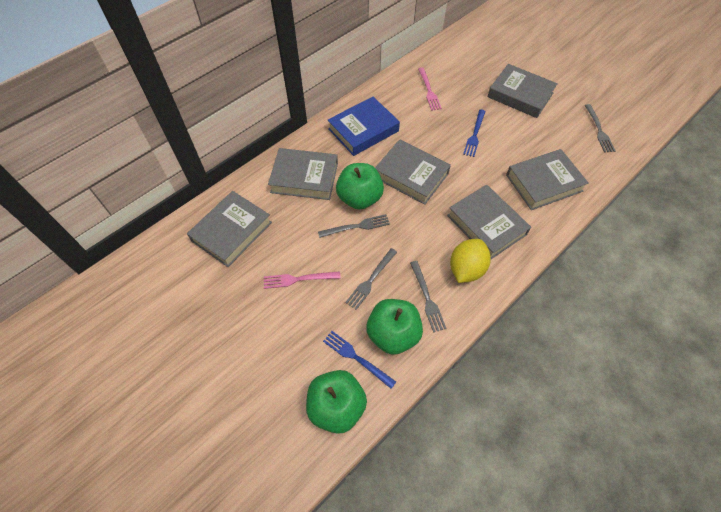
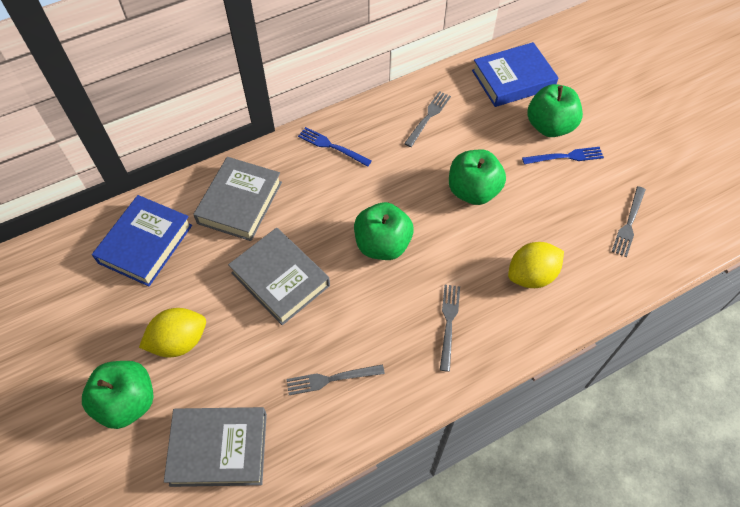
blue book: 1 -> 2
green apple: 3 -> 4
grey book: 6 -> 3
pink fork: 2 -> 0
yellow lemon: 1 -> 2

